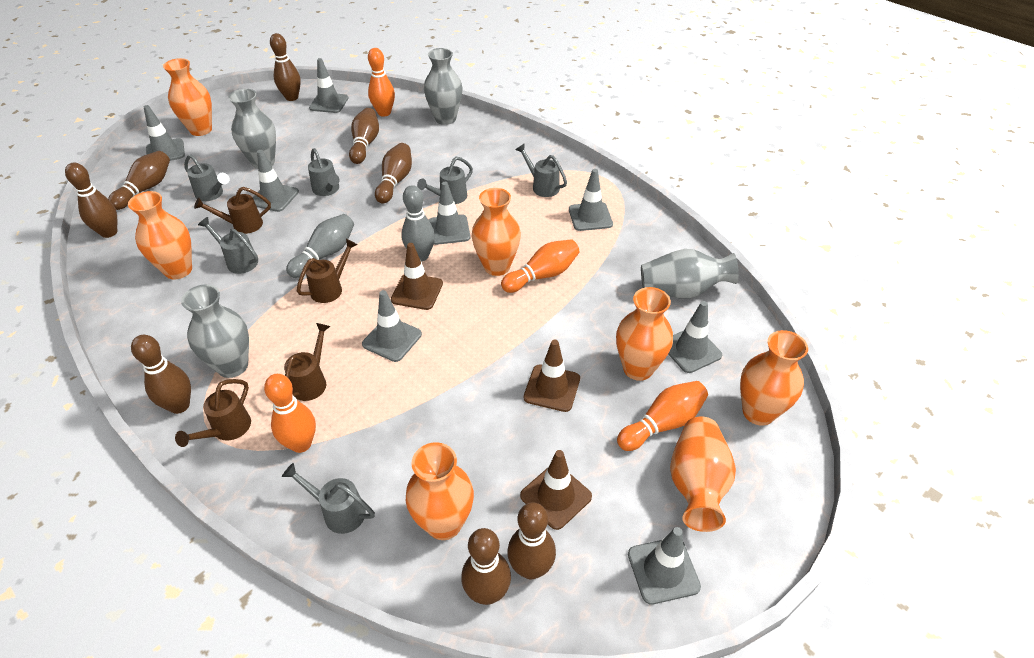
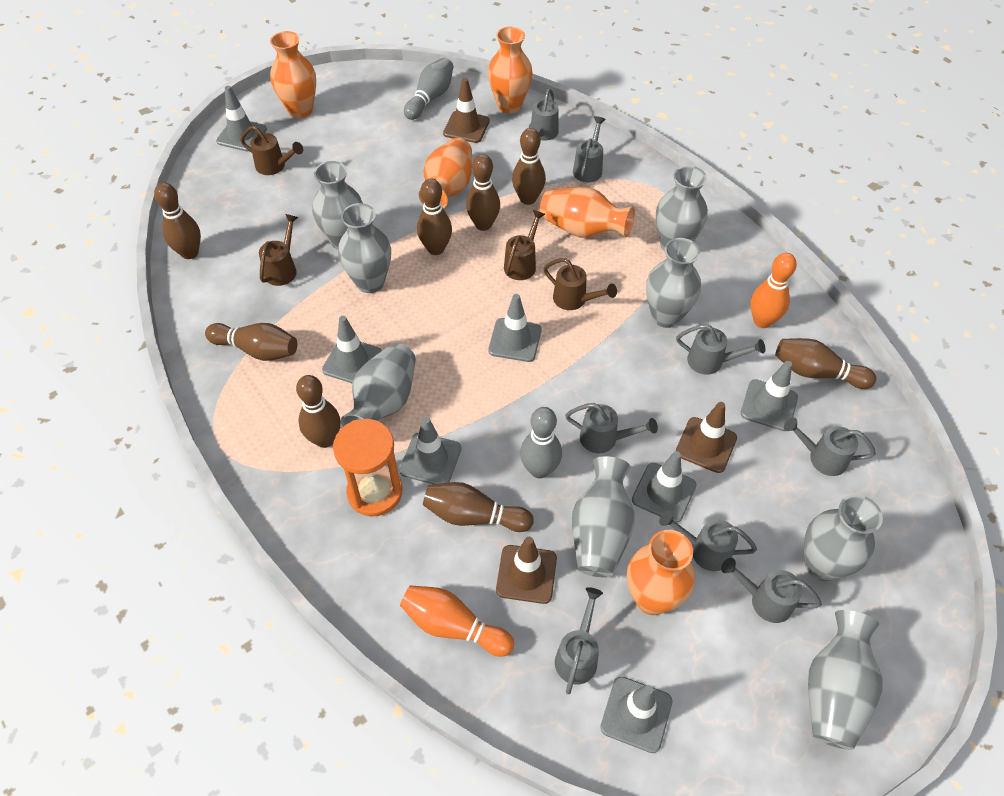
grey traffic cone: 8 -> 7
grey vase: 4 -> 8
grey watering can: 6 -> 8
orange bowling pin: 4 -> 2
orange hourglass: 0 -> 1
orange vase: 7 -> 5

